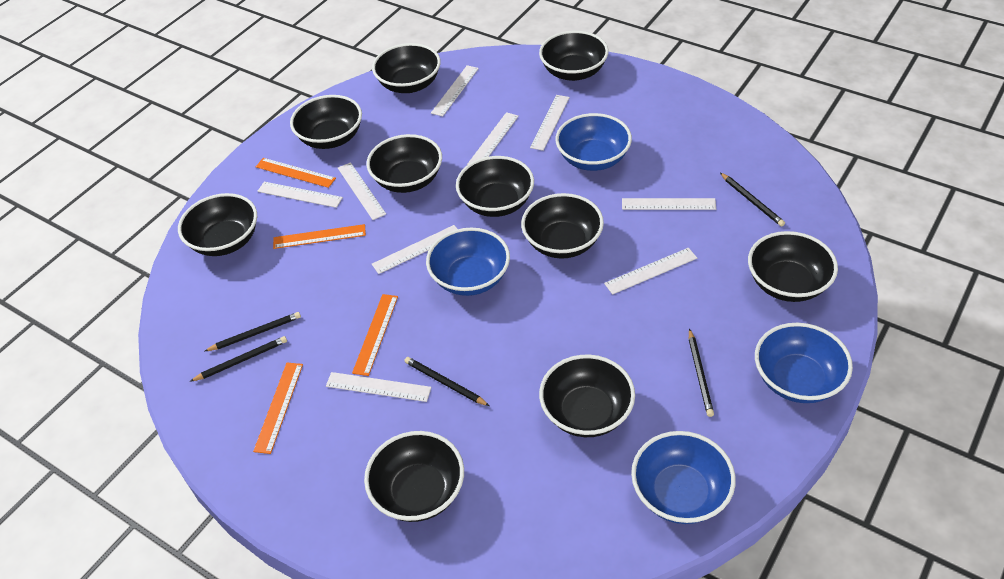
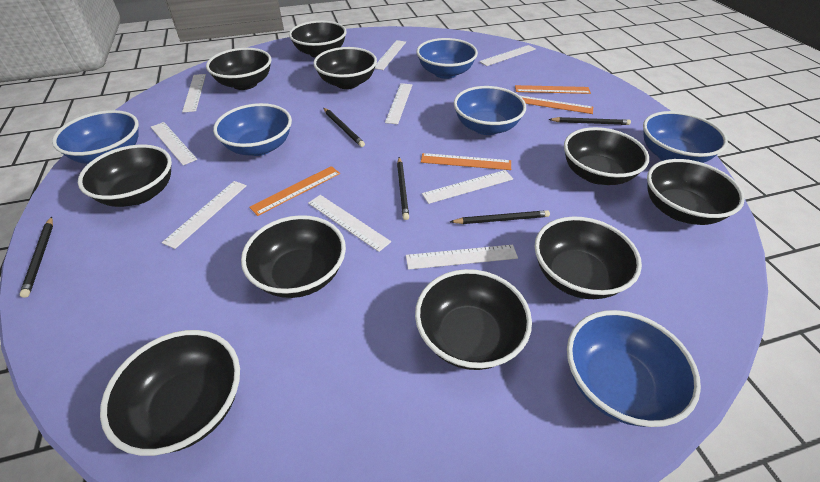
blue bowl: 4 -> 6

